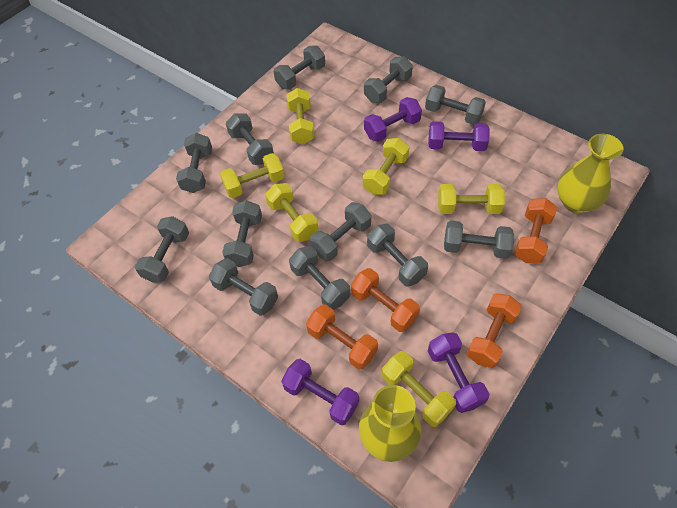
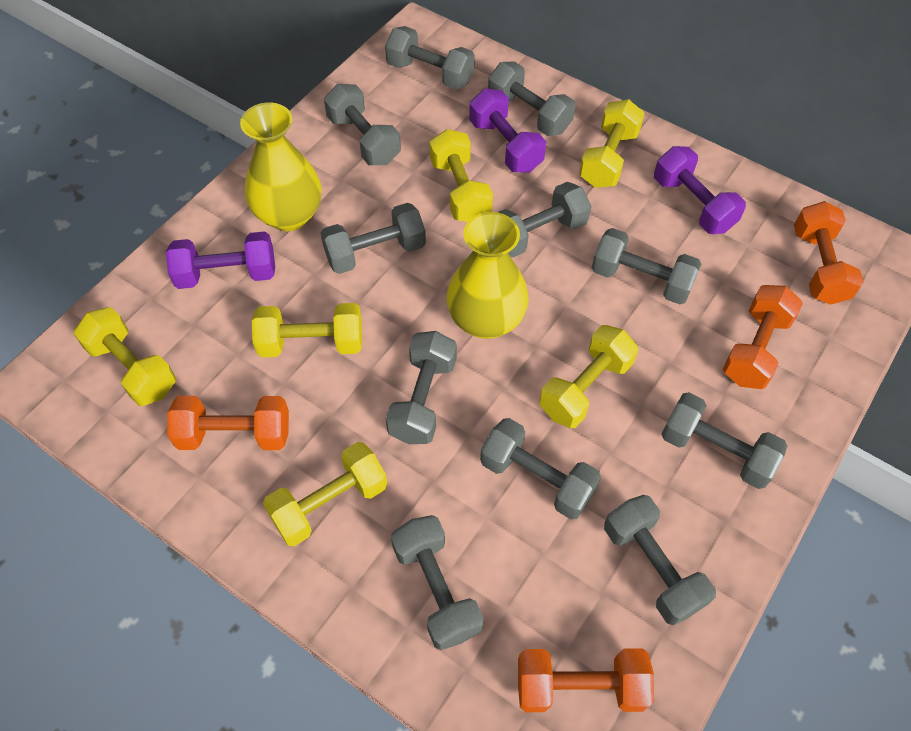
grey dumbbell: 12 -> 11
purple dumbbell: 4 -> 3

